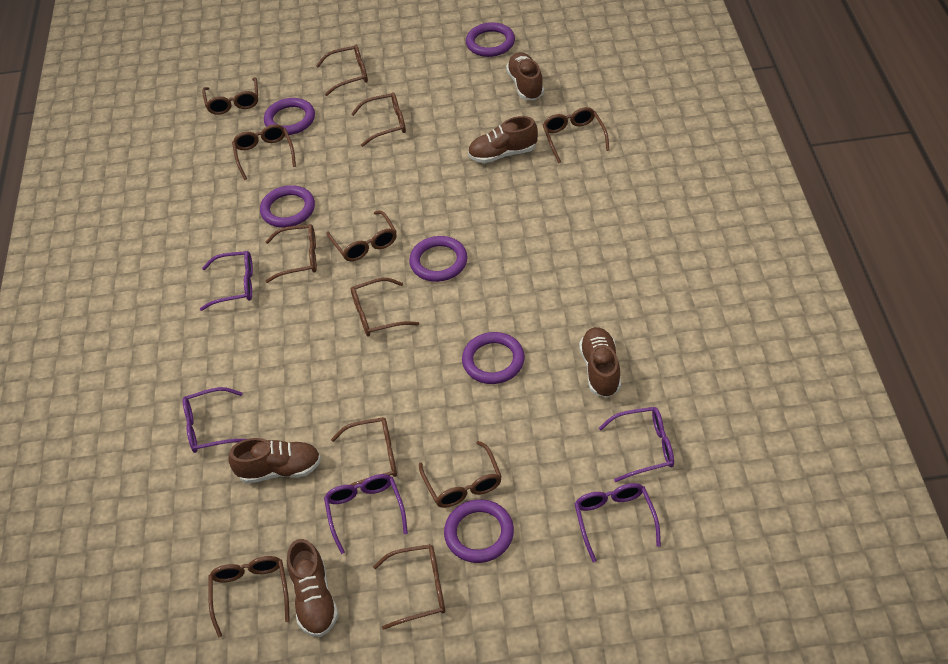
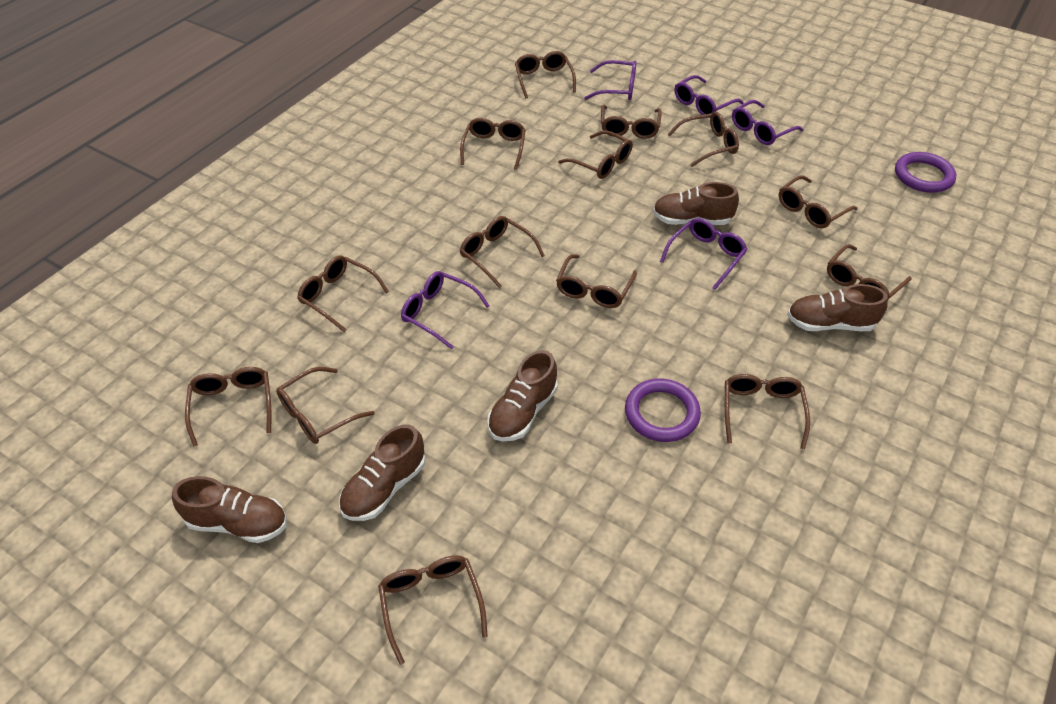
brown glasses: 12 -> 14
purple ring: 6 -> 2

